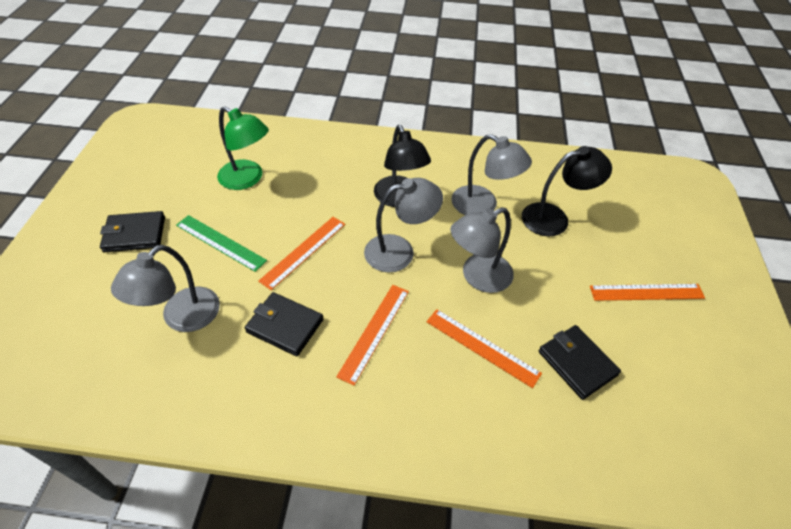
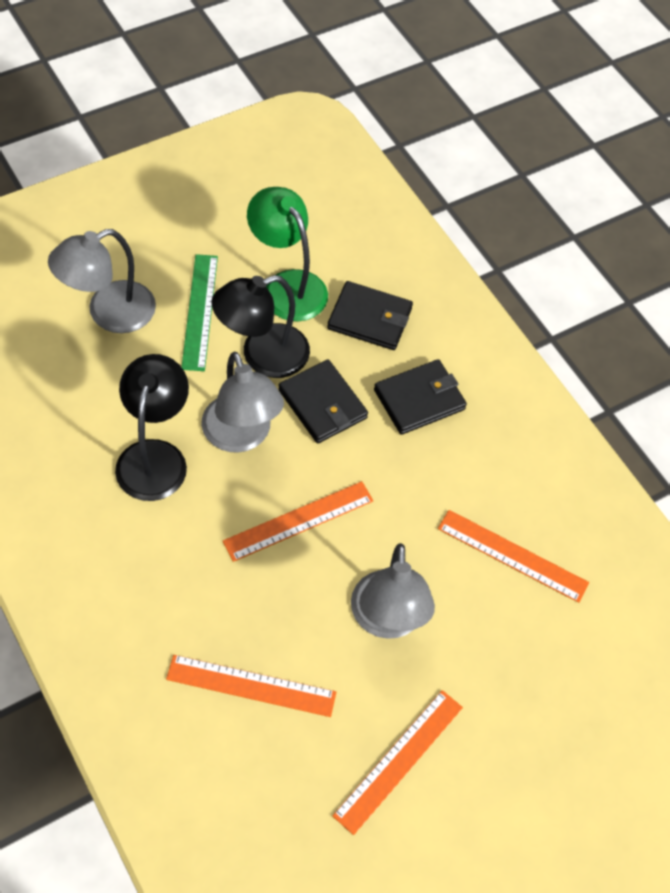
grey lamp: 4 -> 3

